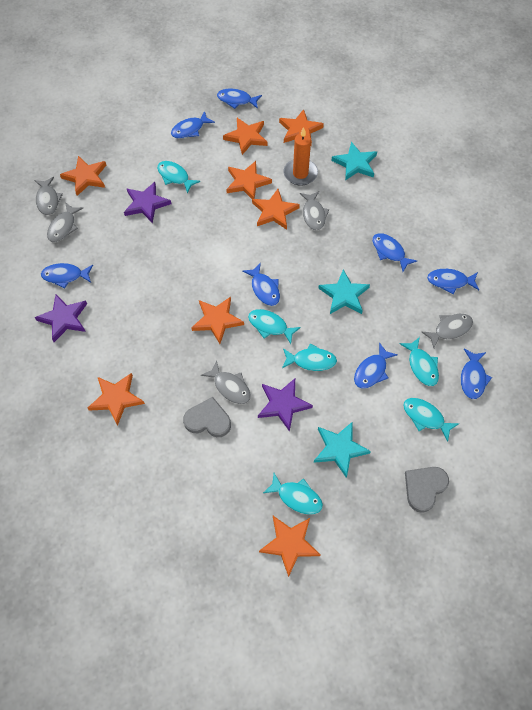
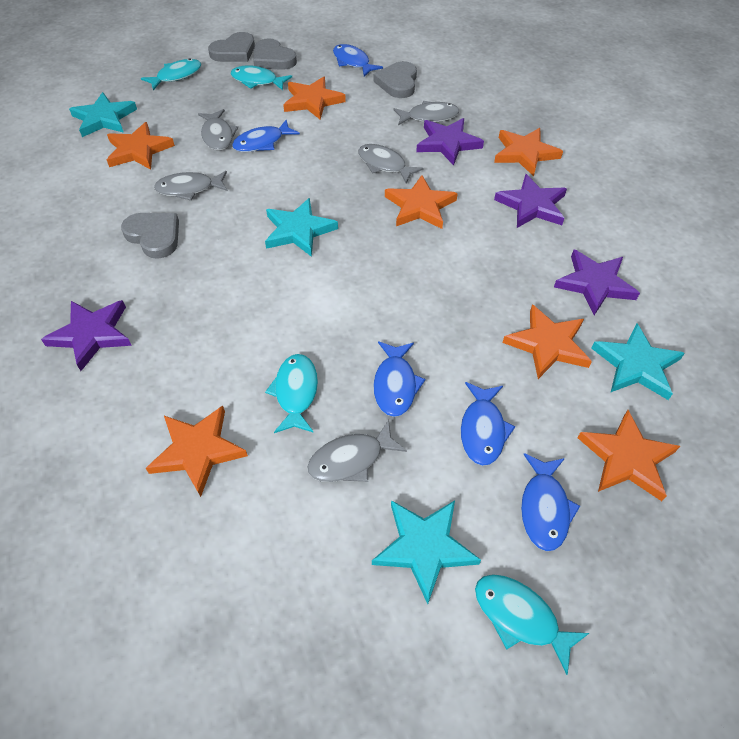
blue fish: 8 -> 5
grey heart: 2 -> 4
orange candle: 1 -> 0
orange star: 8 -> 7
purple star: 3 -> 4
turquoise fish: 6 -> 4
turquoise star: 3 -> 4

